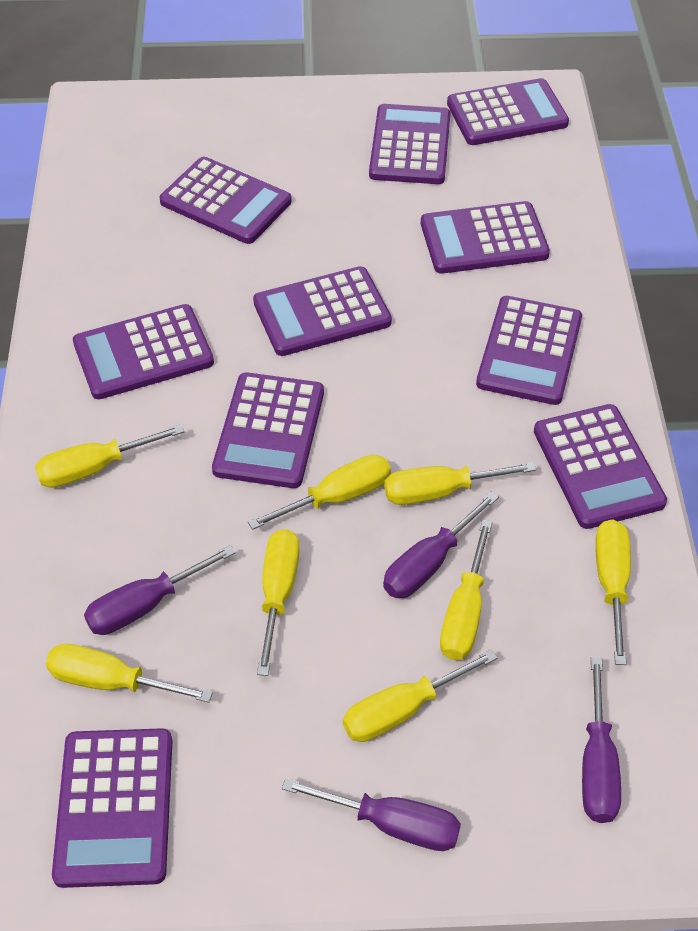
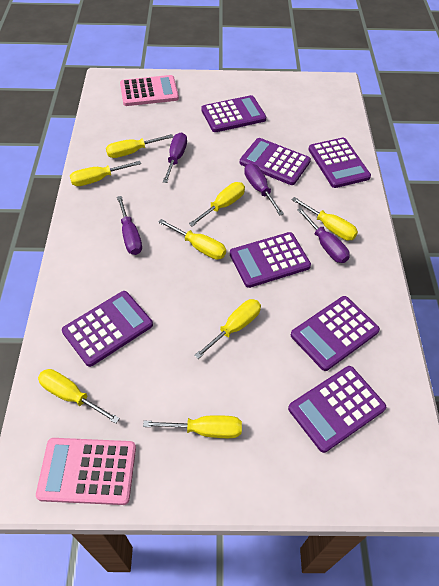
pink calculator: 0 -> 2
purple calculator: 10 -> 7

